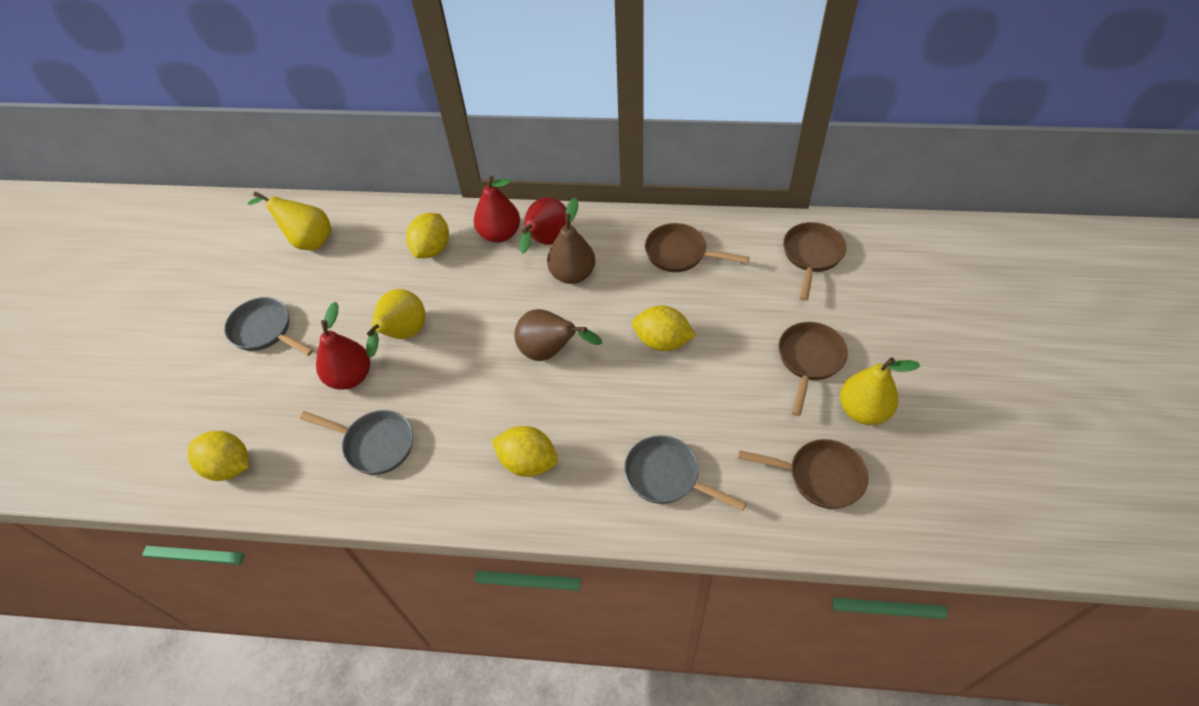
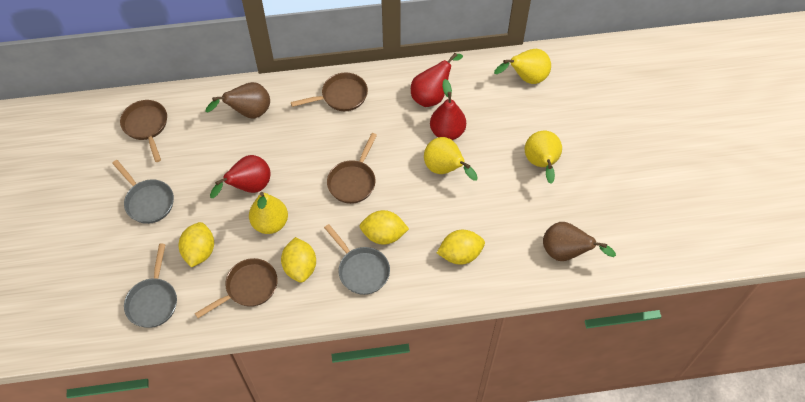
yellow pear: 3 -> 4

